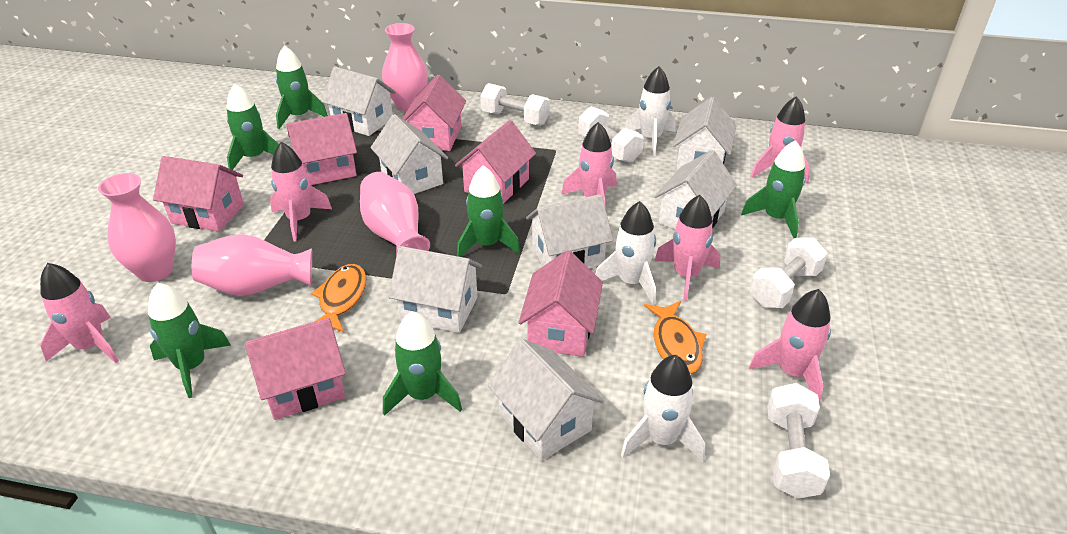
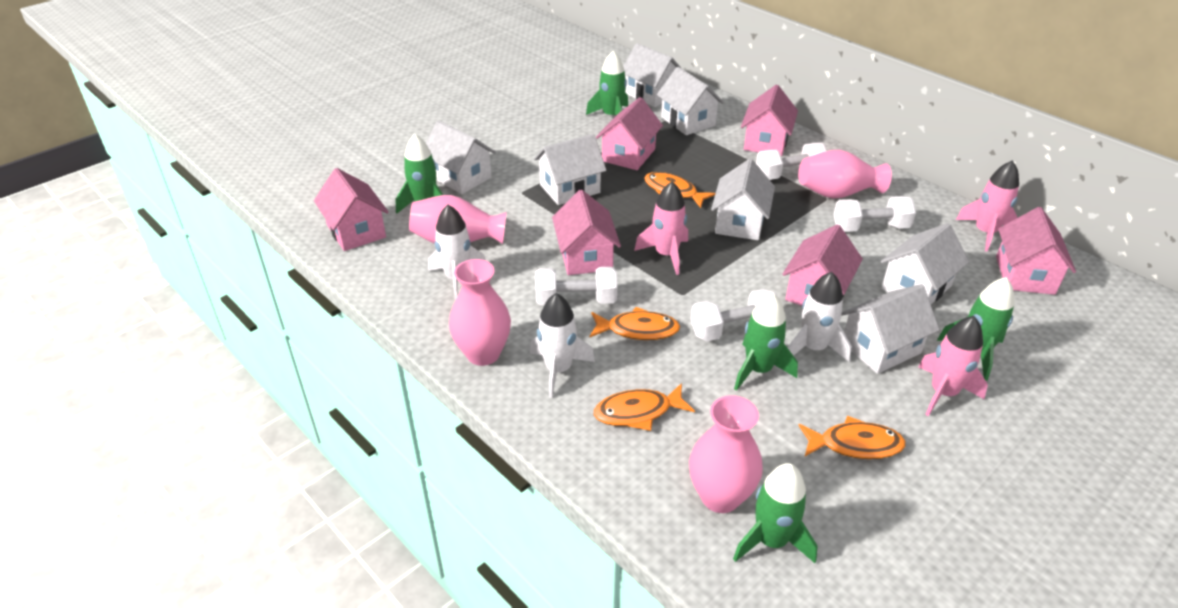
green rocket: 6 -> 5
orange fish: 2 -> 4
pink rocket: 6 -> 3

